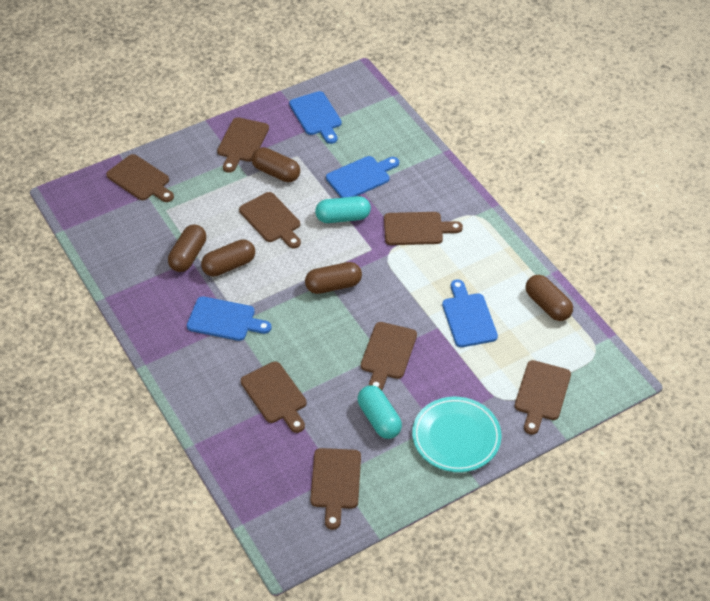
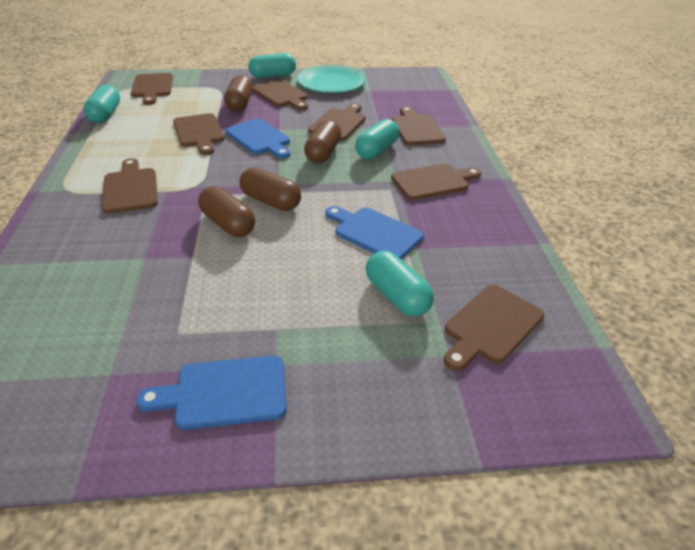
blue cutting board: 4 -> 3
brown capsule: 5 -> 4
turquoise capsule: 2 -> 4

